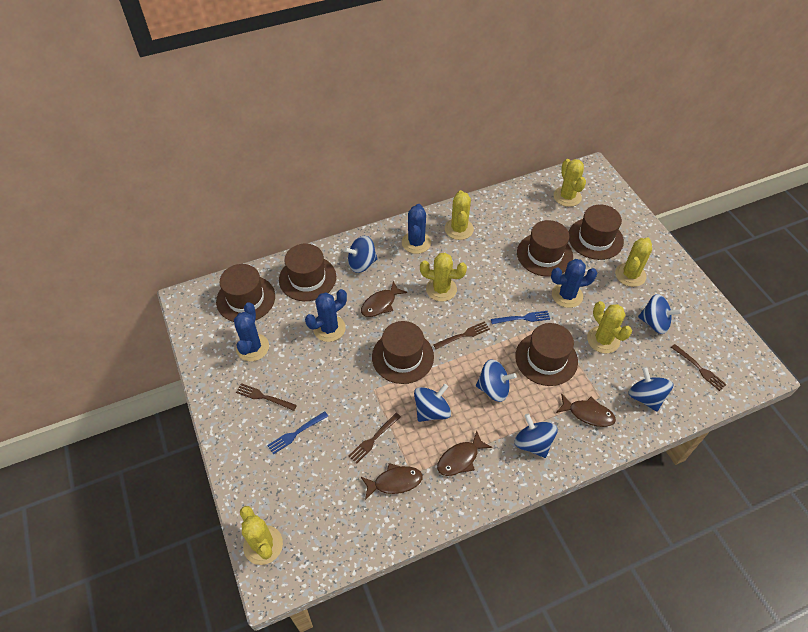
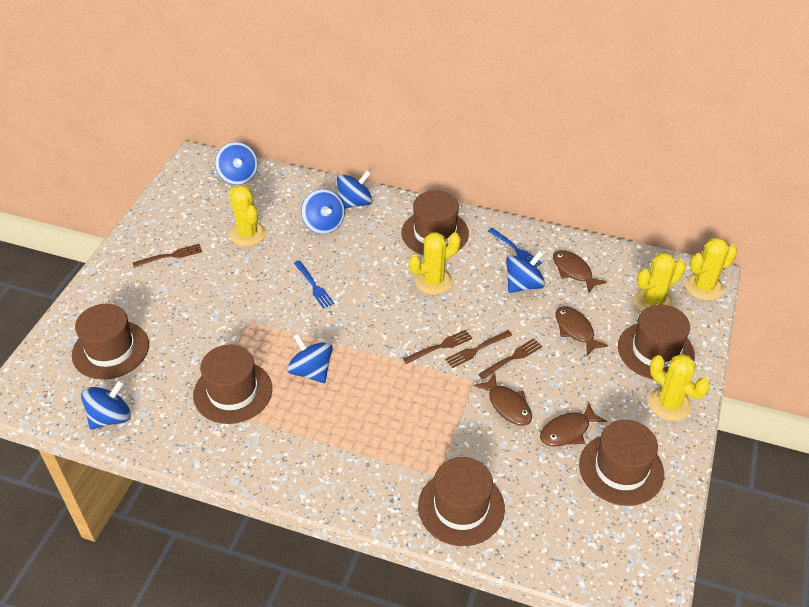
blue cactus: 4 -> 0
yellow cactus: 6 -> 5

